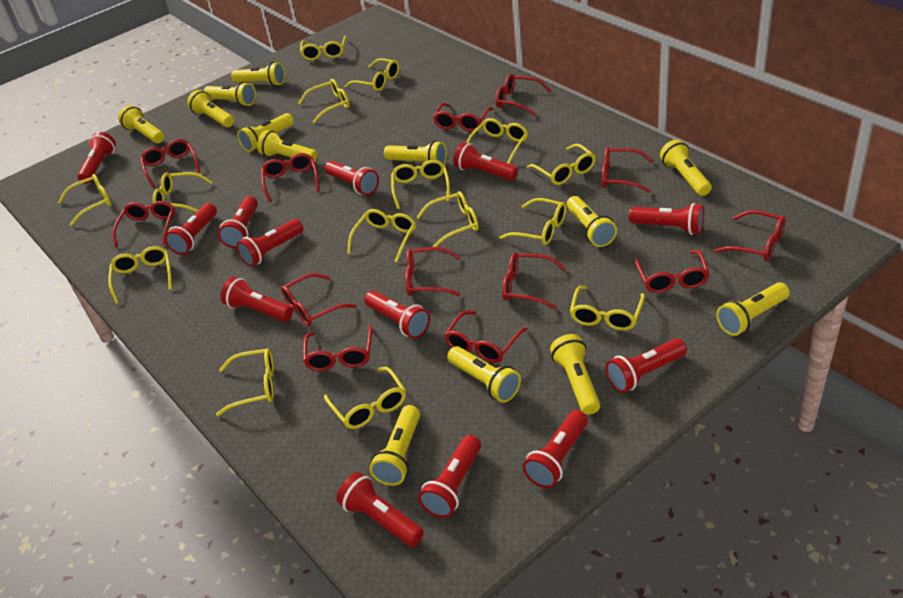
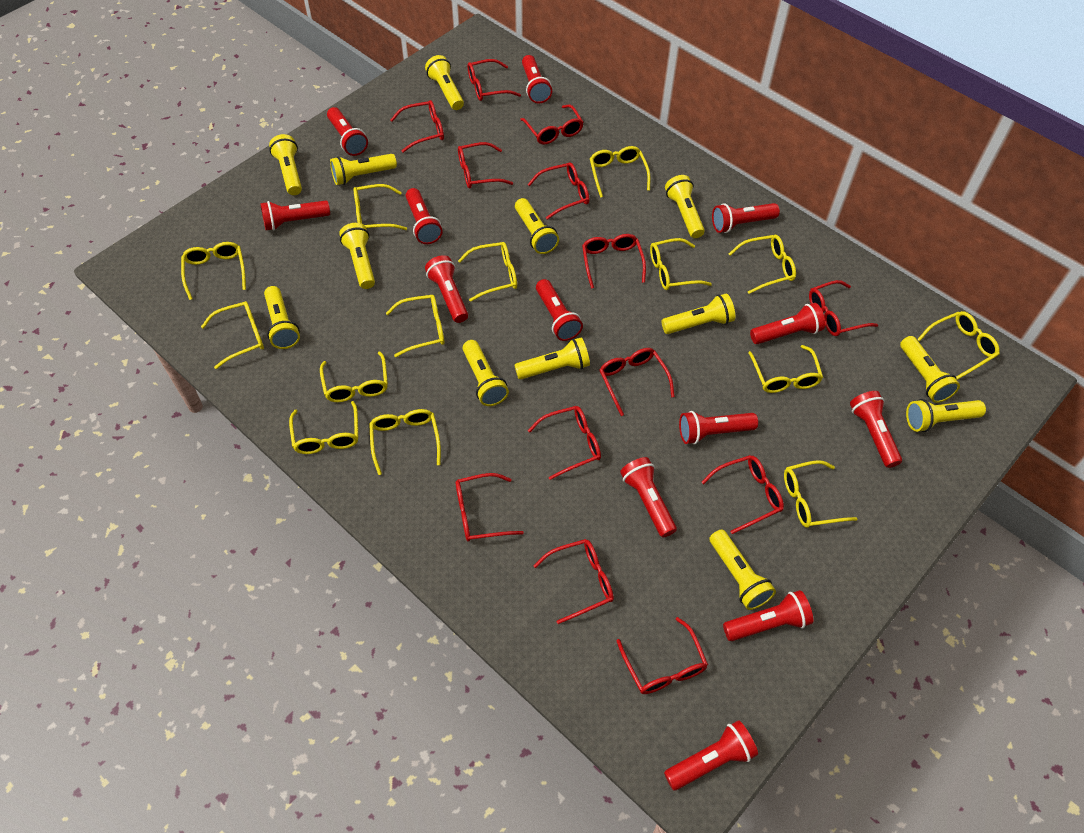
yellow glasses: 15 -> 14

